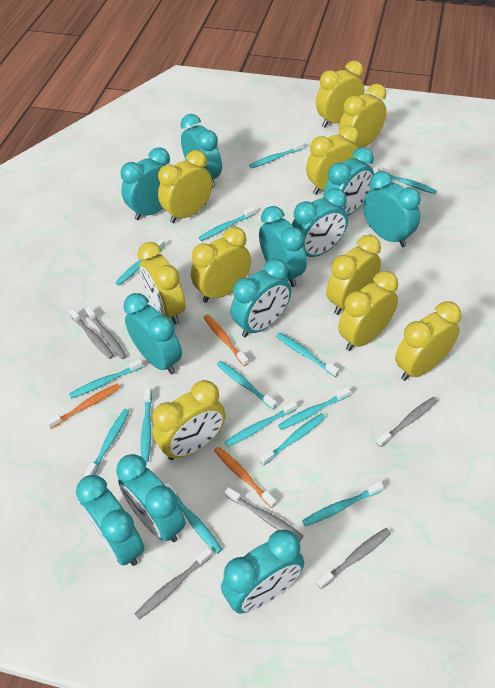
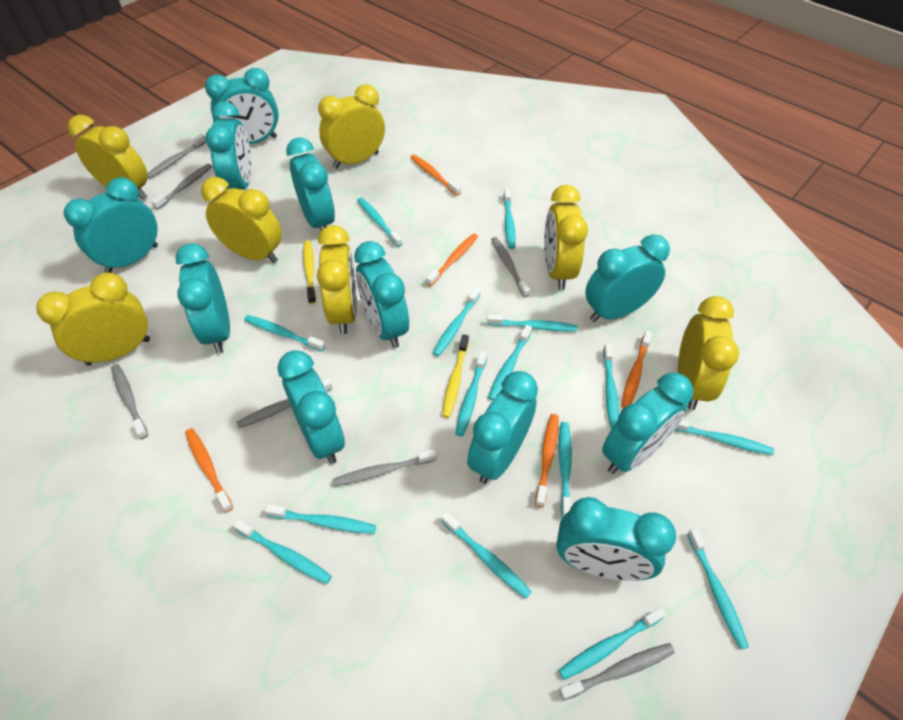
grey toothbrush: 6 -> 7
orange toothbrush: 3 -> 5
turquoise toothbrush: 14 -> 15
yellow clock: 10 -> 7
yellow toothbrush: 0 -> 2

